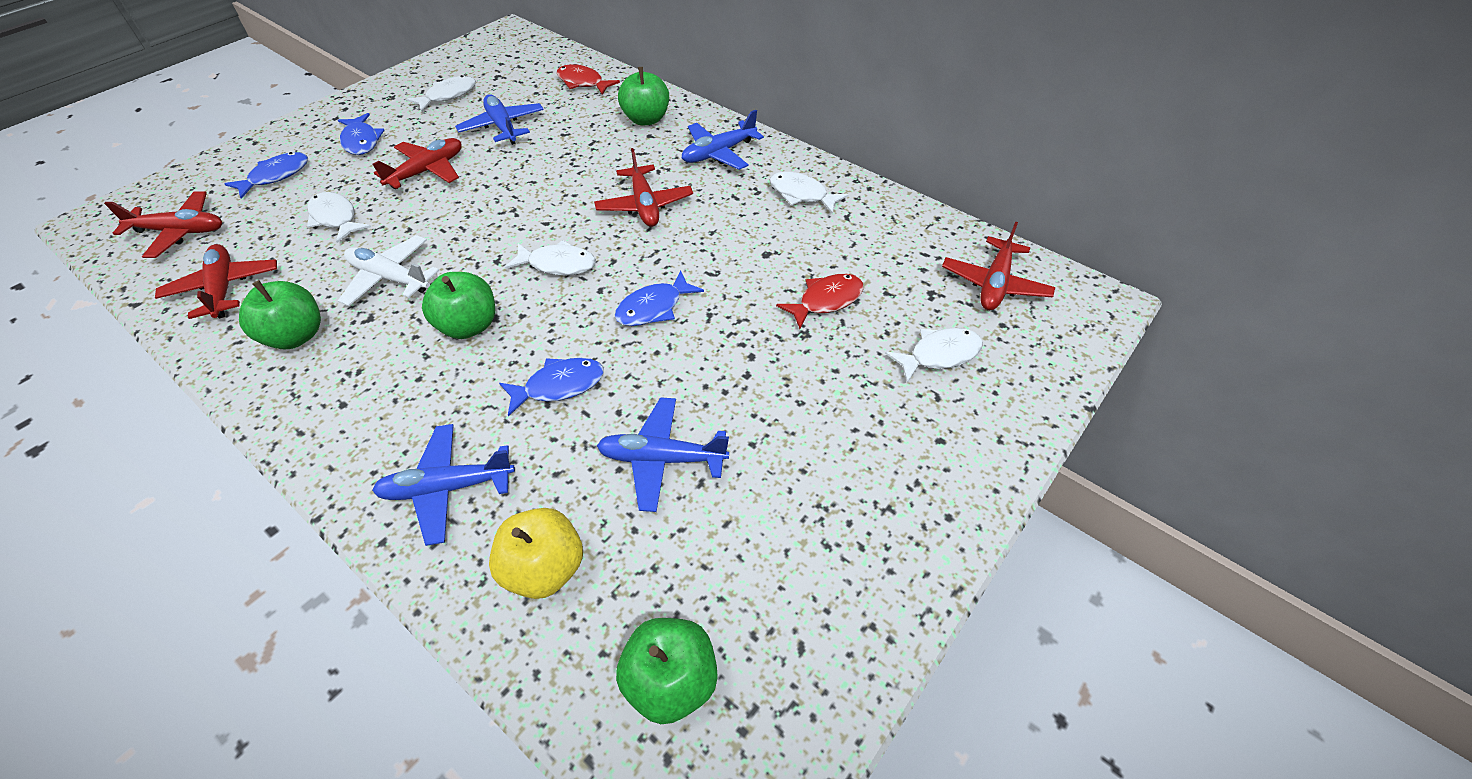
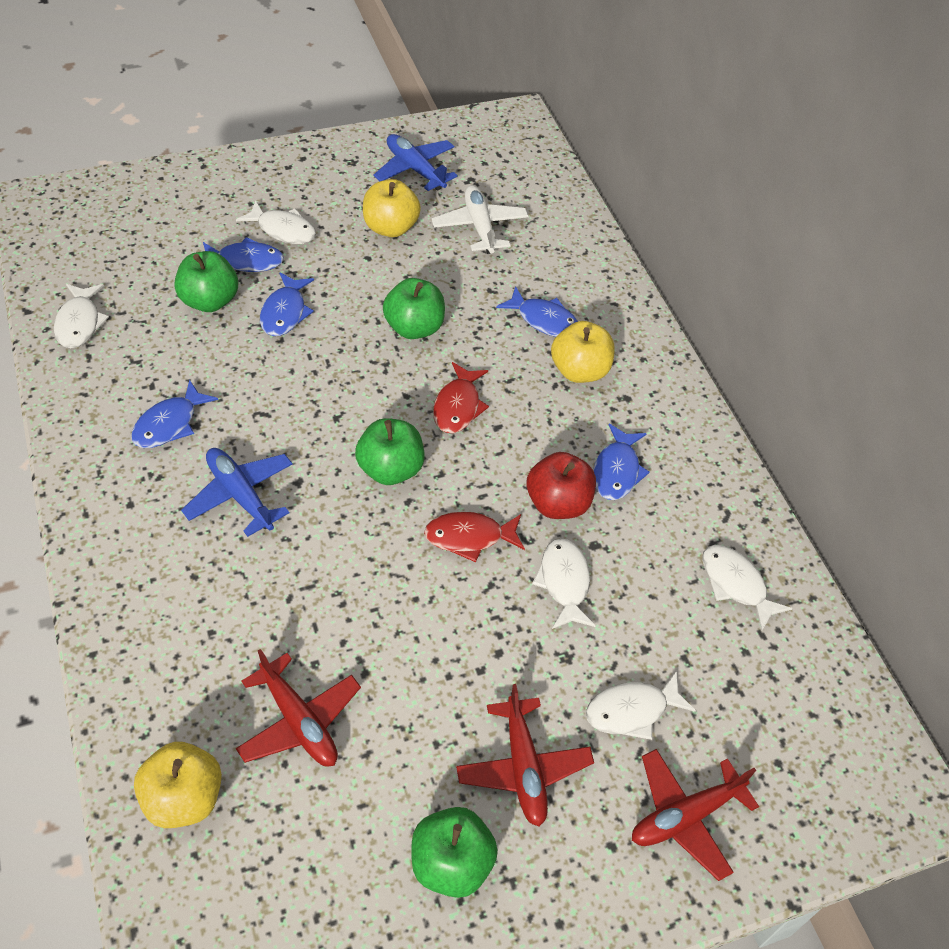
blue fish: 4 -> 5
blue plane: 4 -> 2
red apple: 0 -> 1
red plane: 5 -> 3
yellow apple: 1 -> 3

